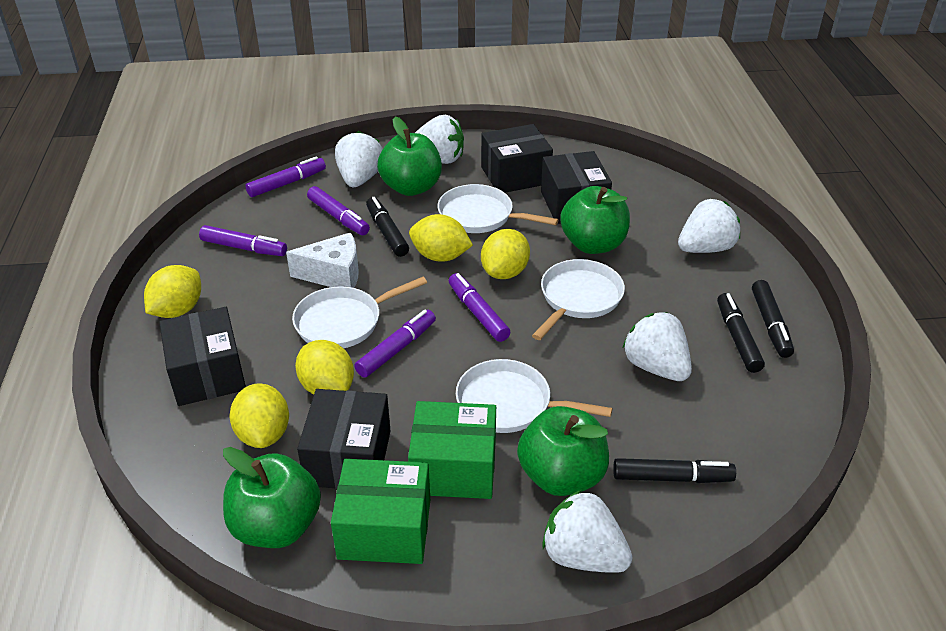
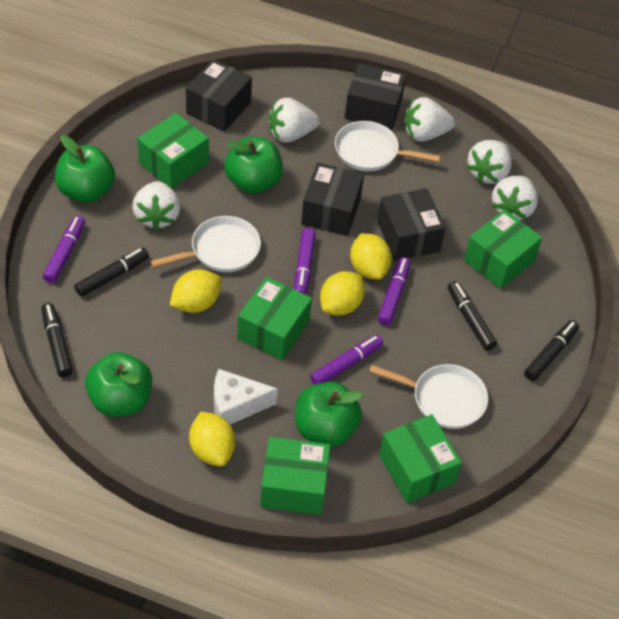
green box: 2 -> 5
purple marker: 5 -> 4
white pan: 4 -> 3
yellow lemon: 5 -> 4

